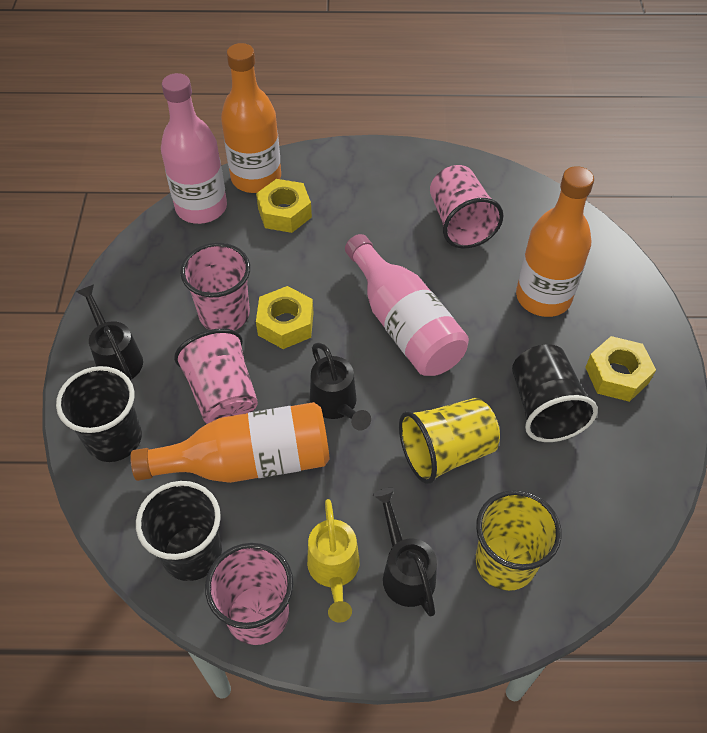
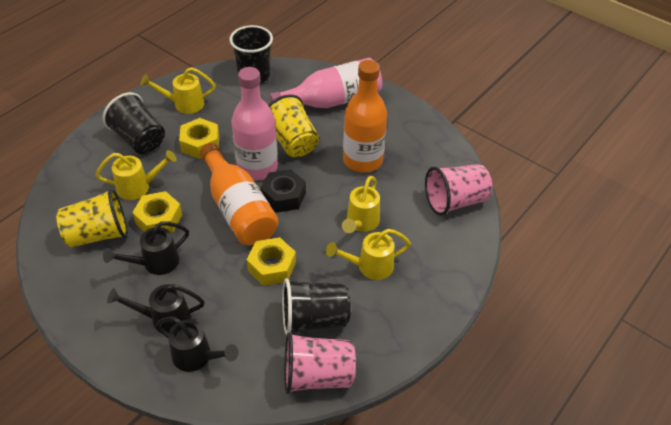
black nut: 0 -> 1
orange bottle: 3 -> 2
pink cup: 4 -> 2
yellow watering can: 1 -> 4

